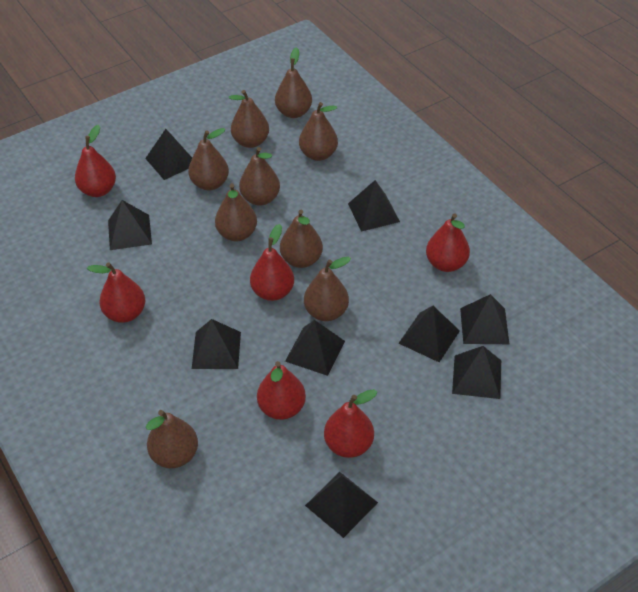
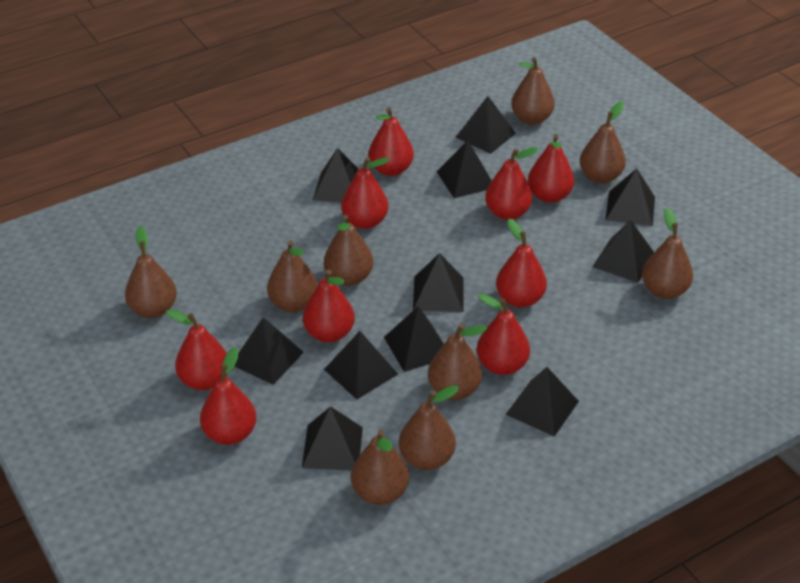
black pyramid: 9 -> 11
red pear: 6 -> 9

